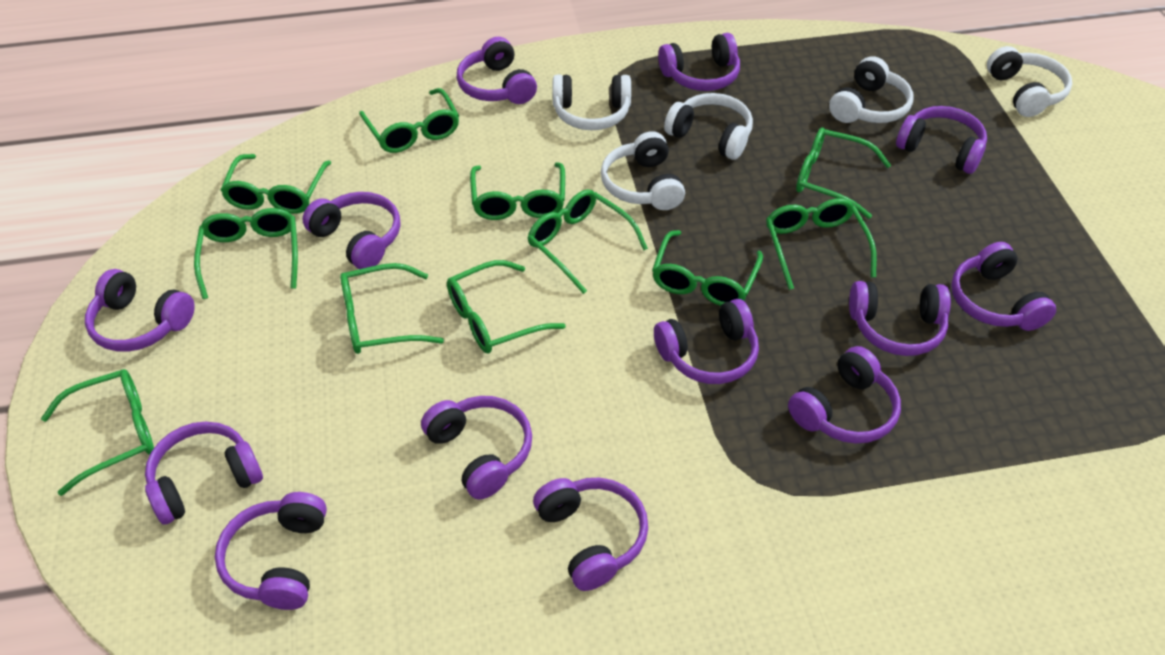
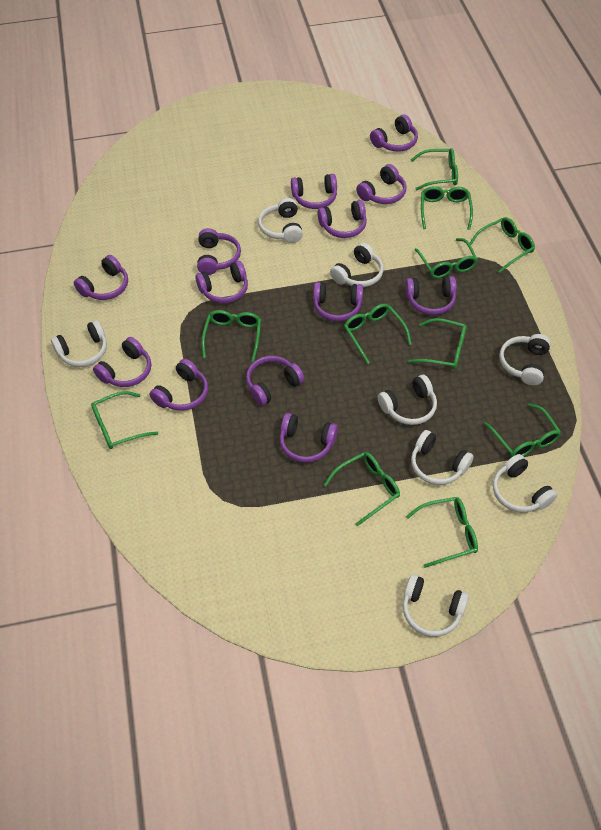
white headphones: 5 -> 8

